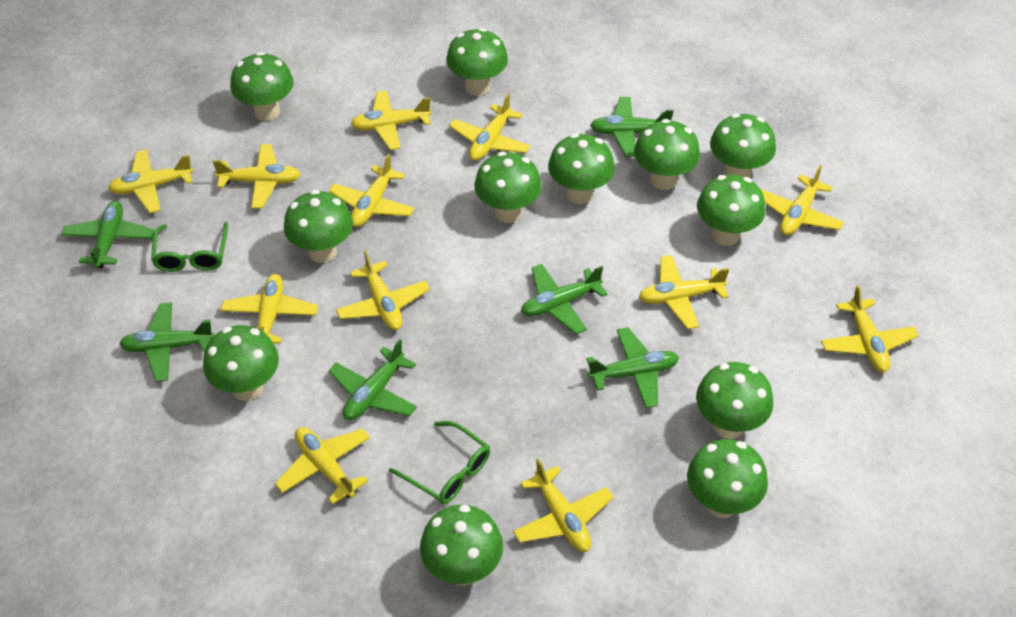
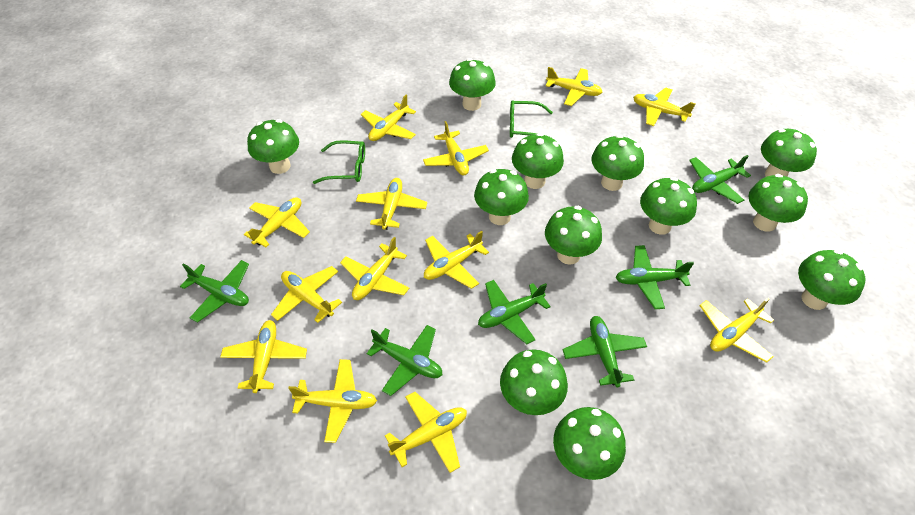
yellow plane: 12 -> 13

